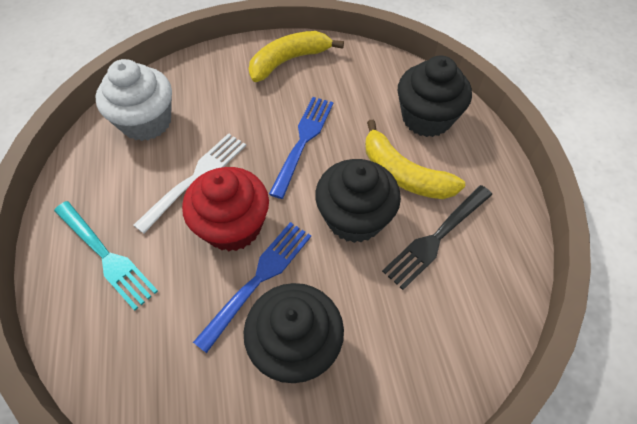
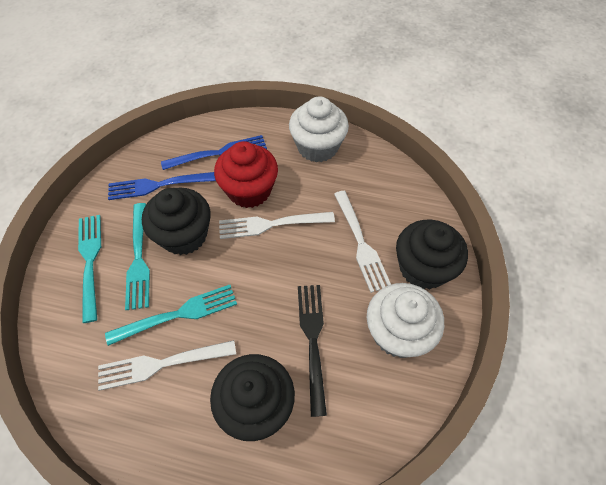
turquoise fork: 1 -> 3
white cupcake: 1 -> 2
white fork: 1 -> 3
yellow banana: 2 -> 0

